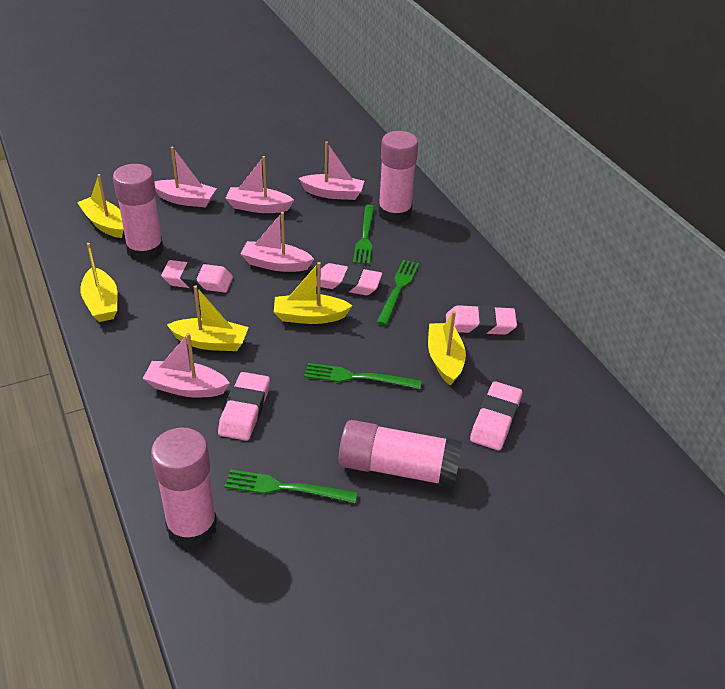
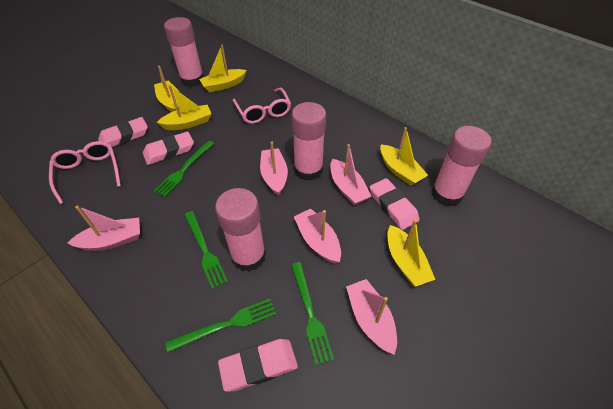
pink eraser: 5 -> 4
pink glasses: 0 -> 2

